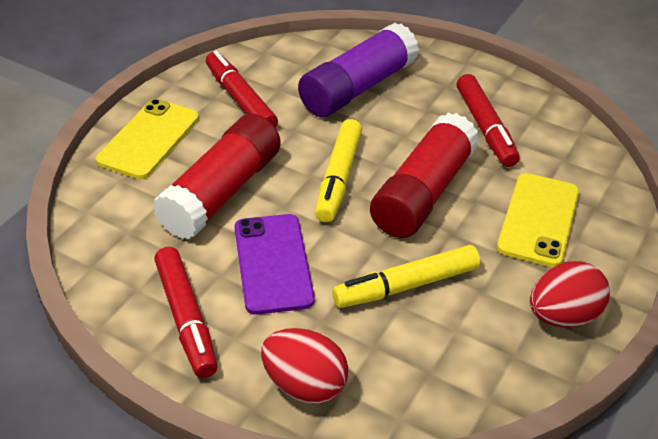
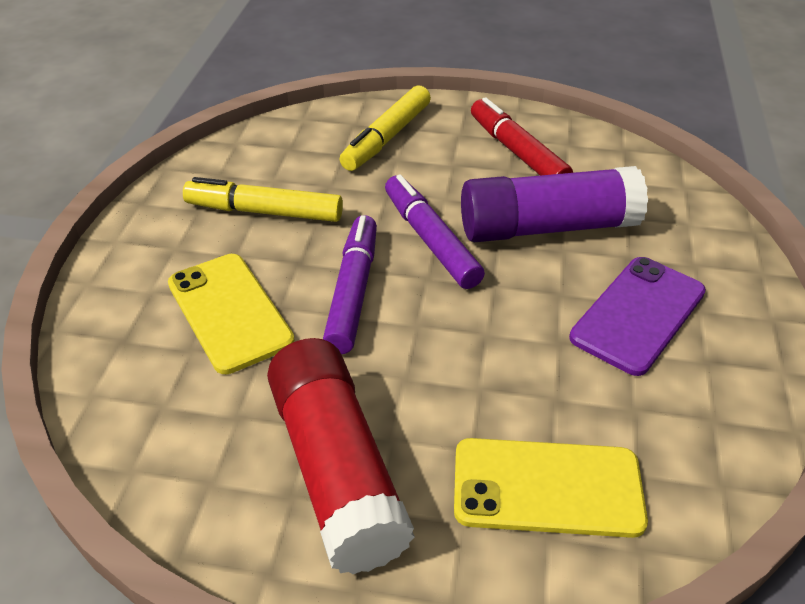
purple marker: 0 -> 2
red egg: 2 -> 0
red glue stick: 2 -> 1
red marker: 3 -> 1

